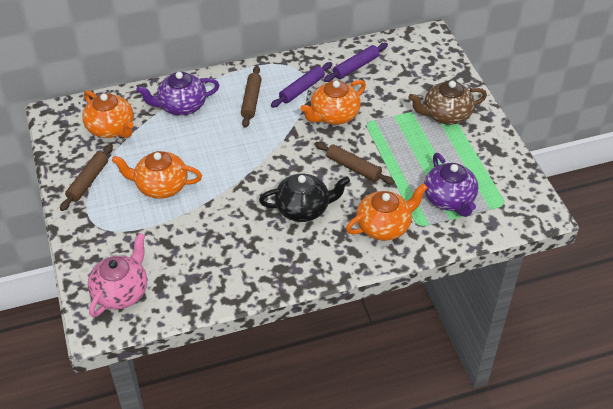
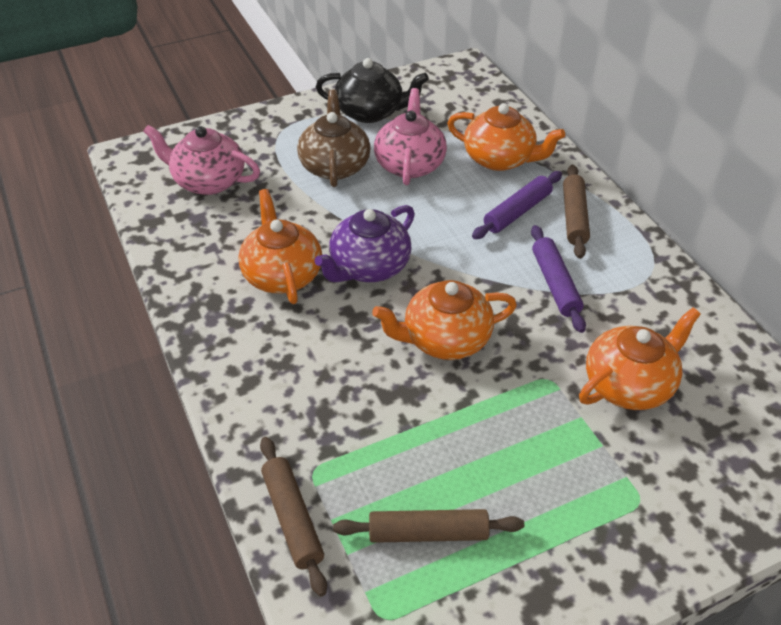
pink teapot: 1 -> 2
purple teapot: 2 -> 1

